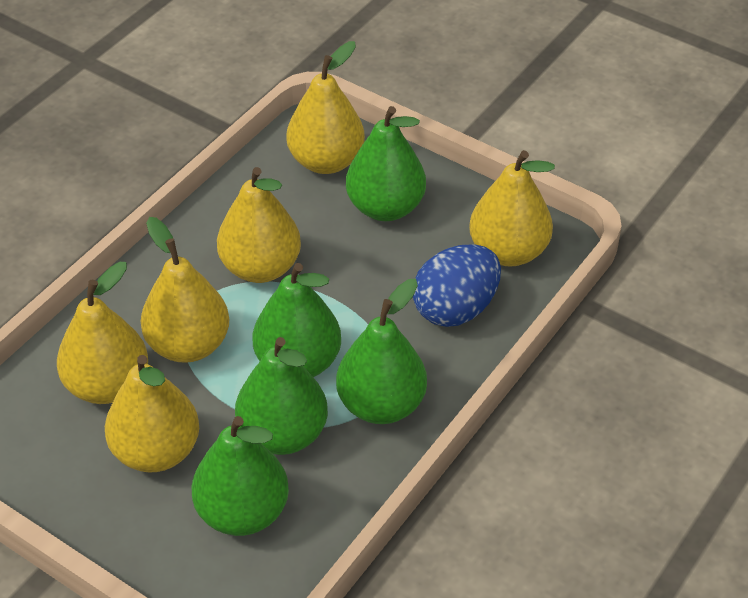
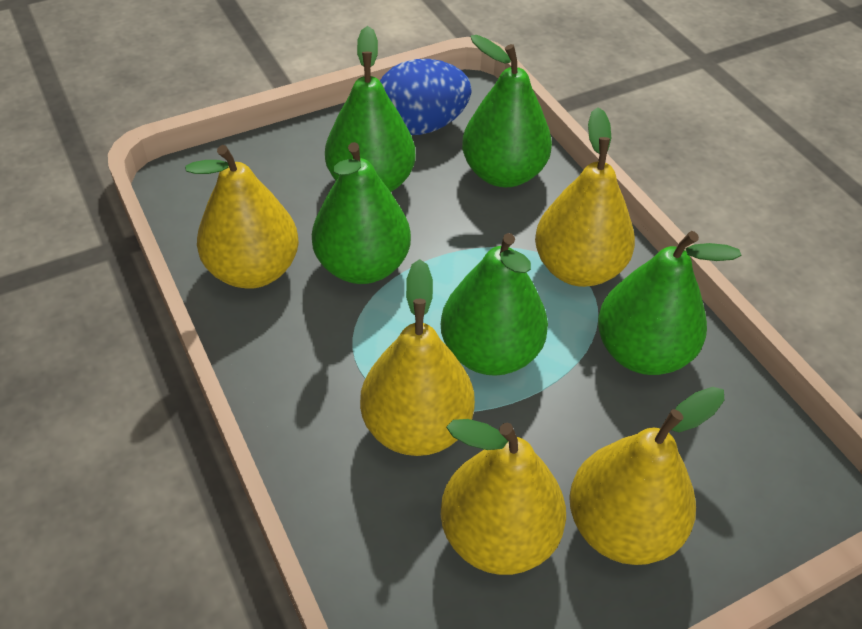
yellow pear: 6 -> 5

